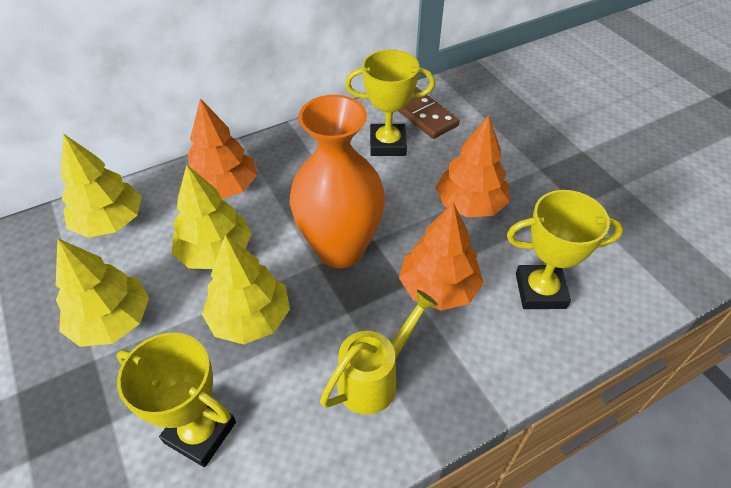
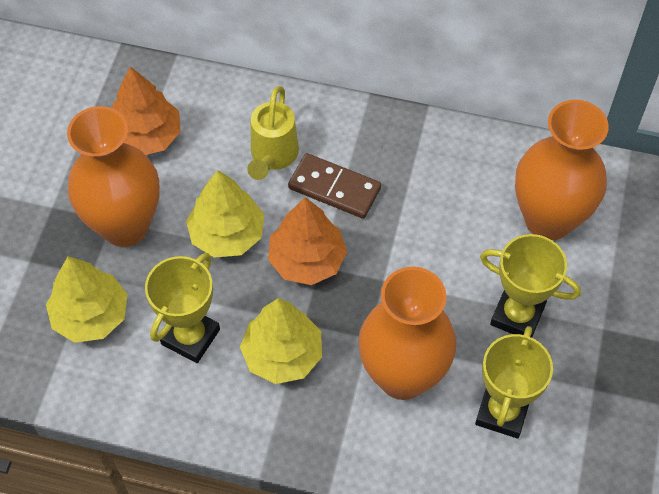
orange tree: 3 -> 2
orange vase: 1 -> 3
yellow tree: 4 -> 3

